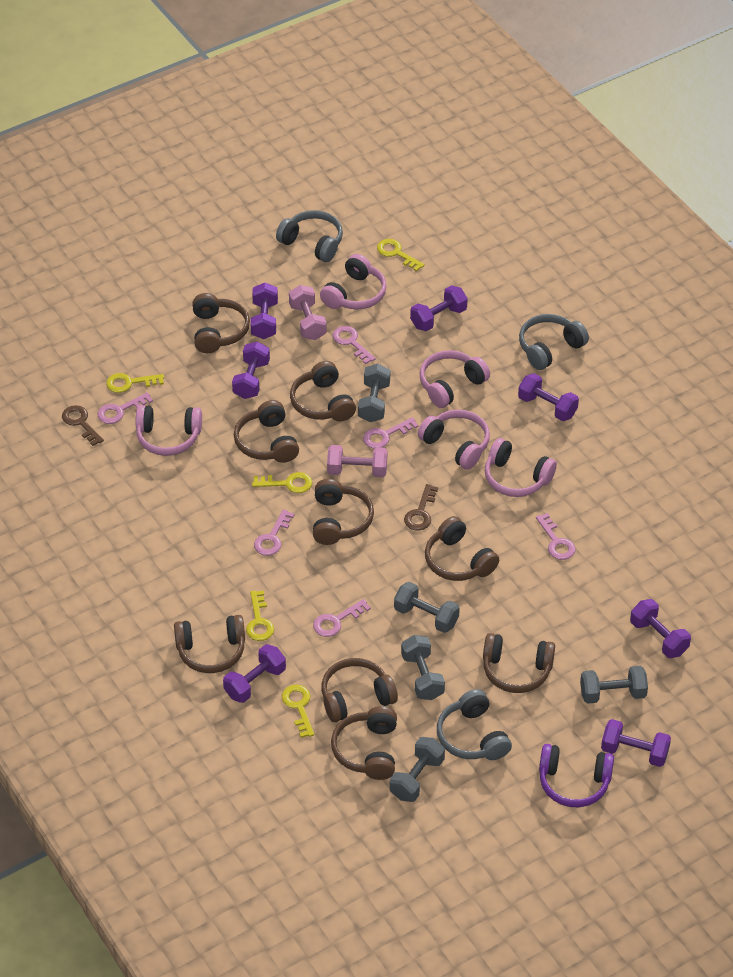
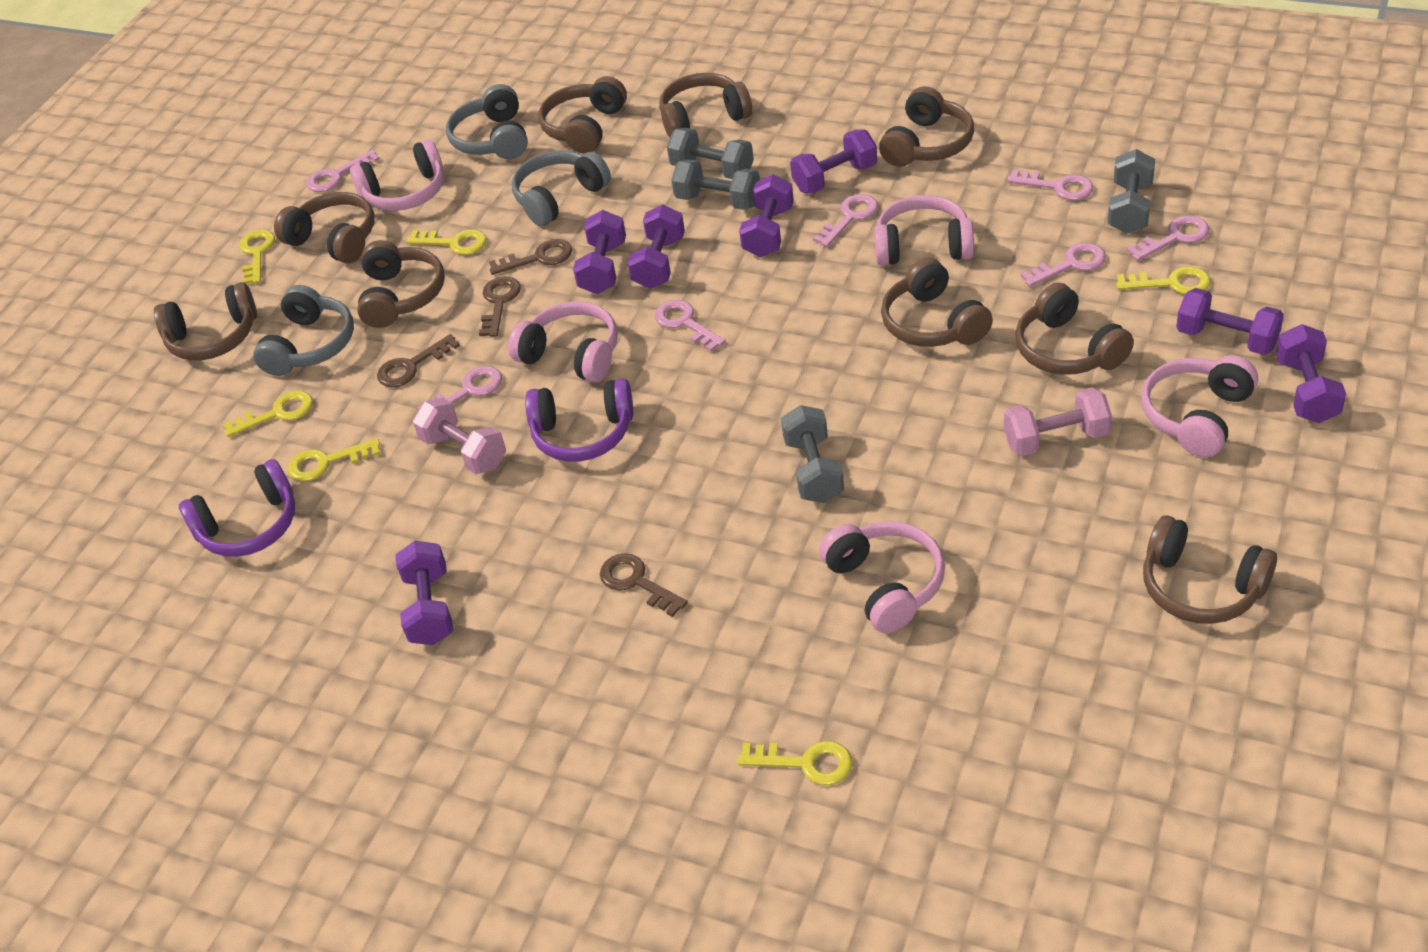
brown key: 2 -> 4
grey dumbbell: 5 -> 4
pink key: 6 -> 7
purple headphones: 1 -> 2
yellow key: 5 -> 6

